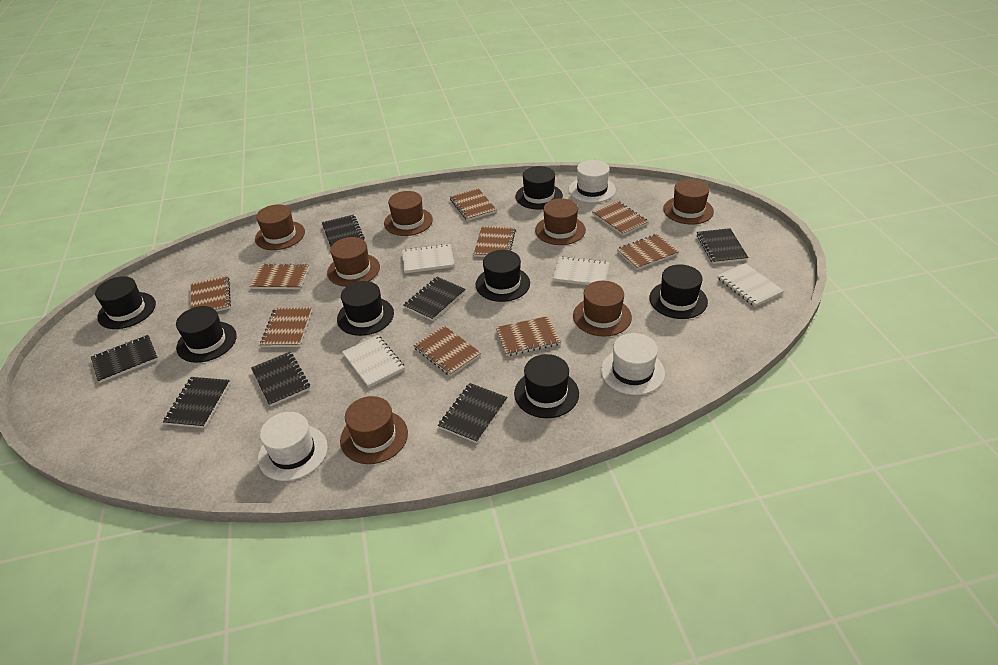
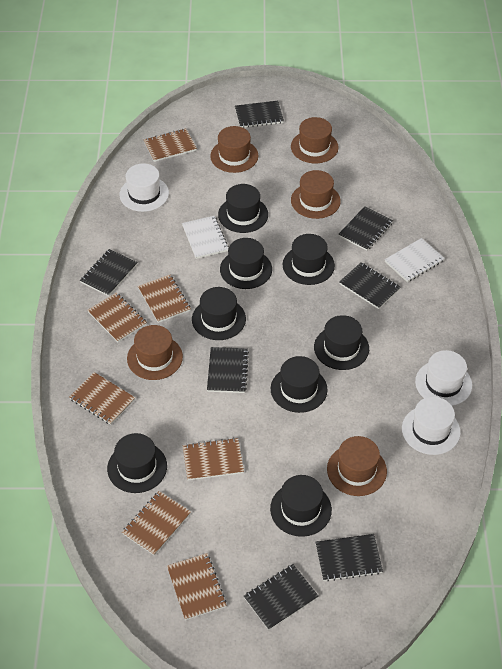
black hat: 7 -> 8
brown hat: 7 -> 5
brown notebook: 9 -> 7
white notebook: 4 -> 2

